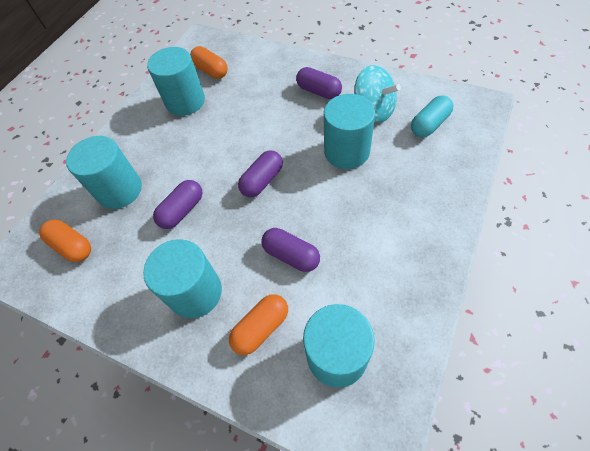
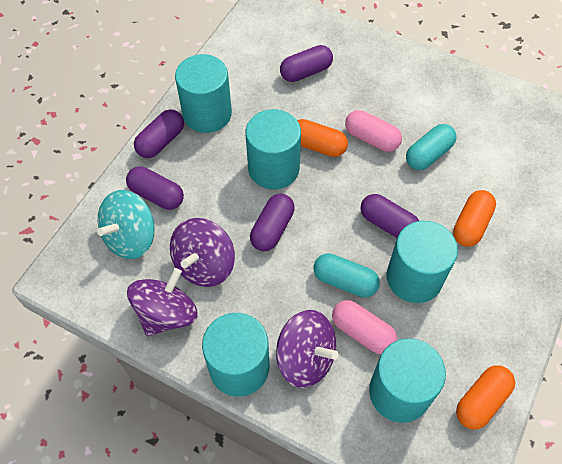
pink capsule: 0 -> 2
purple capsule: 4 -> 5
purple spinning top: 0 -> 3
turquoise capsule: 1 -> 2

